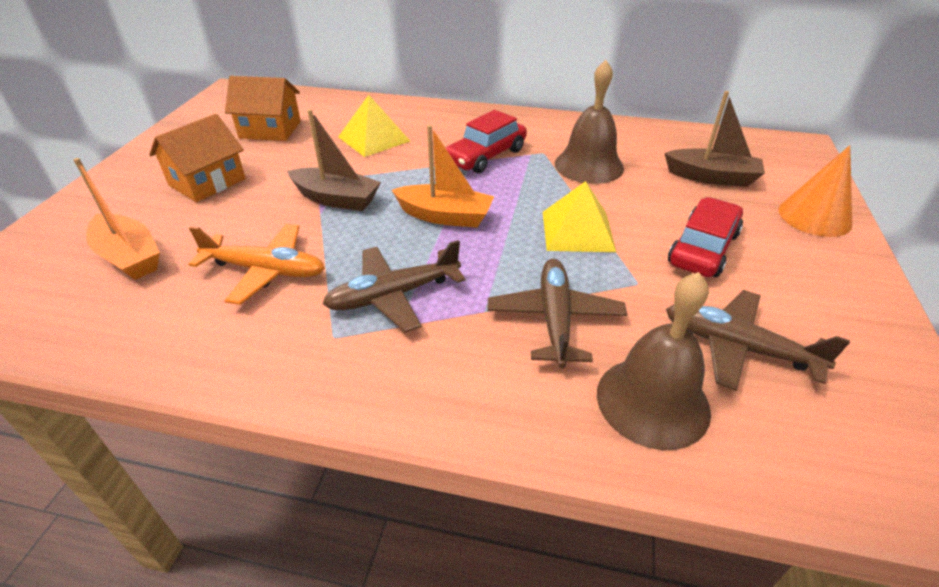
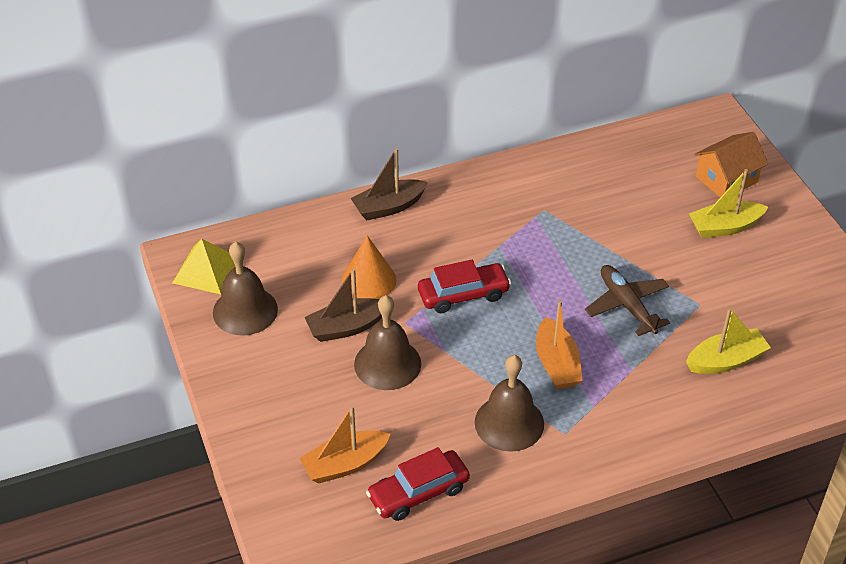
brown bell: 2 -> 3
brown plane: 3 -> 1
orange house: 2 -> 1
orange plane: 1 -> 0
yellow boat: 0 -> 2
yellow pyramid: 2 -> 1

